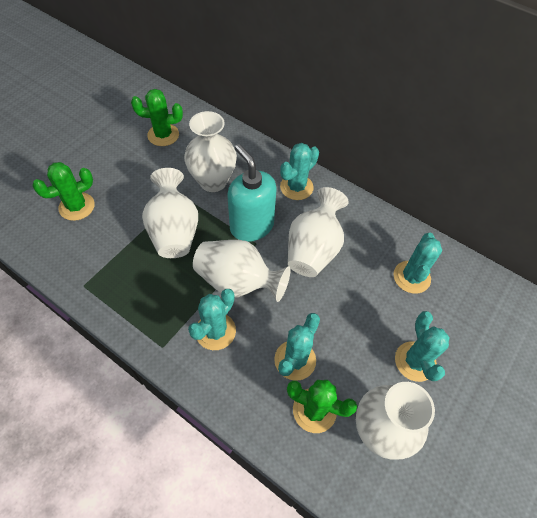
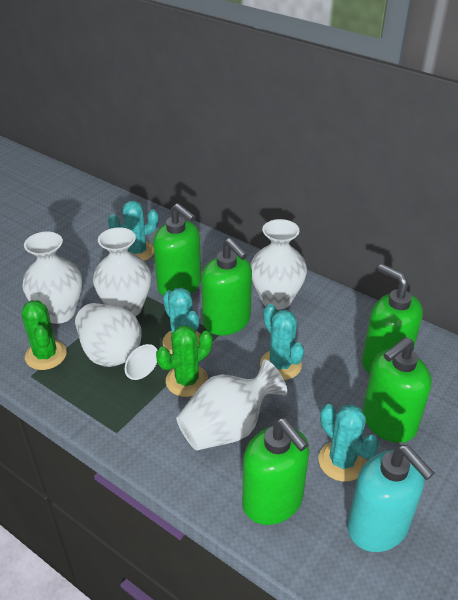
green cactus: 3 -> 2
green soap dispenser: 0 -> 5
turquoise cactus: 5 -> 4

